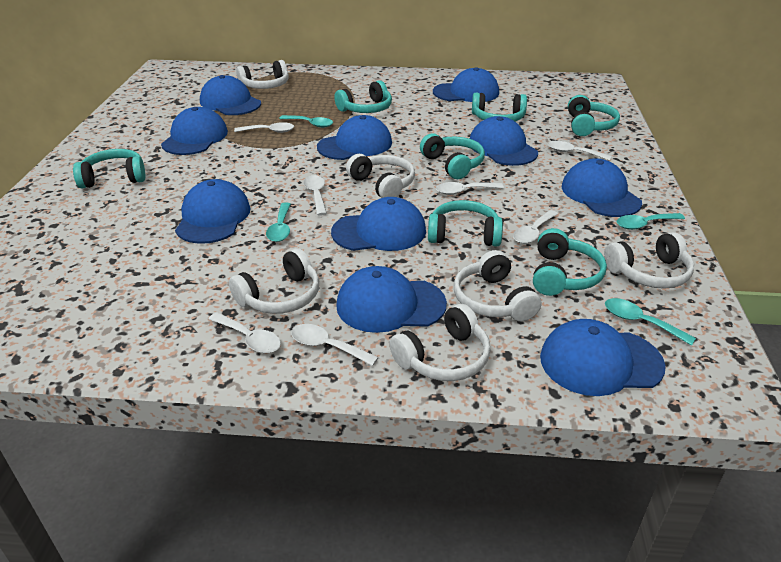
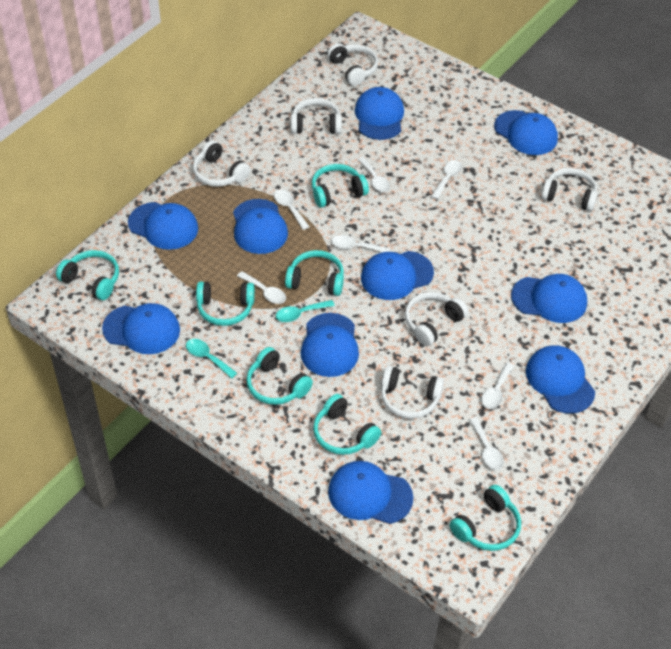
turquoise spoon: 4 -> 2

